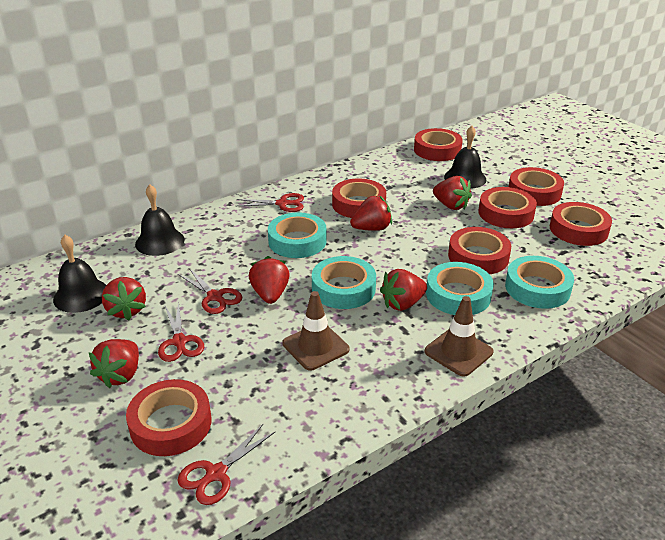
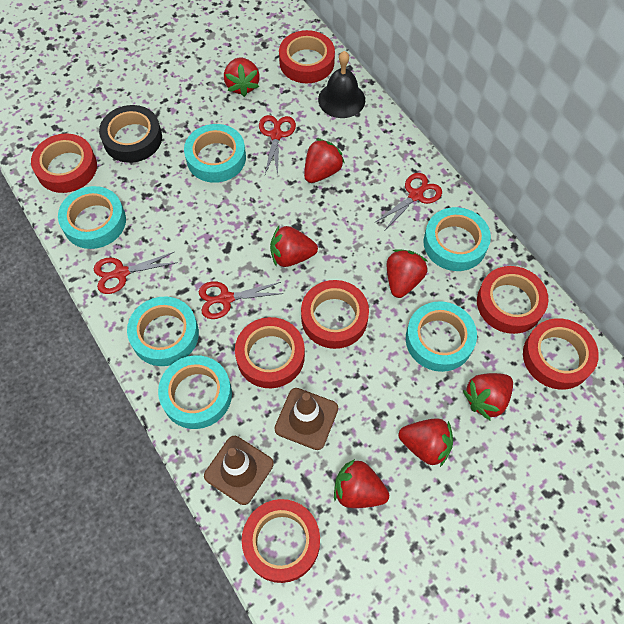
black bell: 3 -> 1
black tape: 0 -> 1
red strawberry: 6 -> 7
turquoise tape: 4 -> 6

